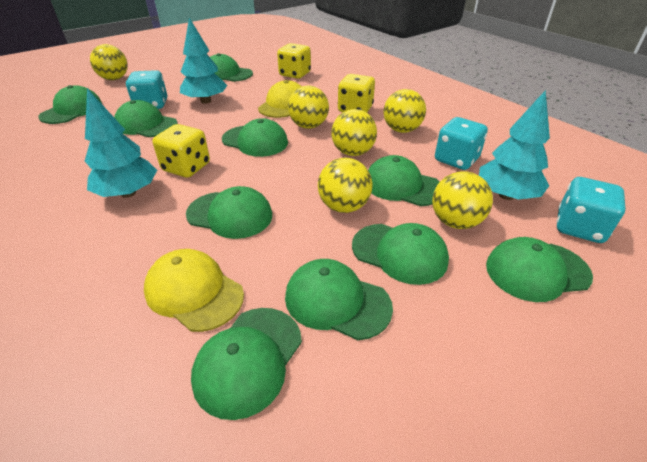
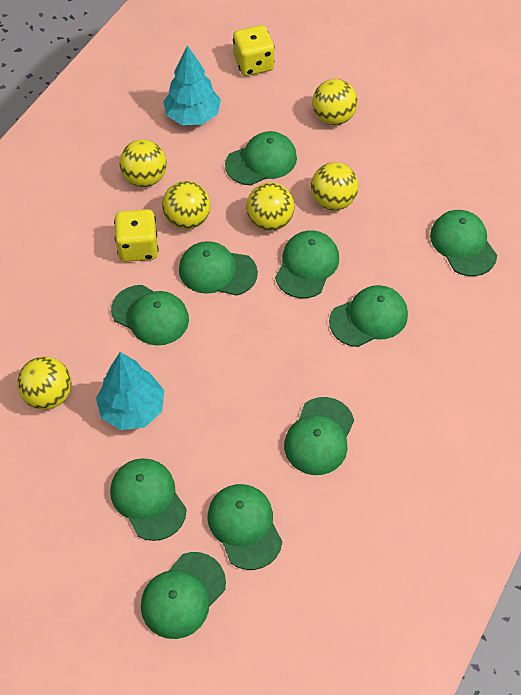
turquoise dice: 3 -> 0
turquoise tree: 3 -> 2
yellow cap: 2 -> 0
yellow dice: 3 -> 2

